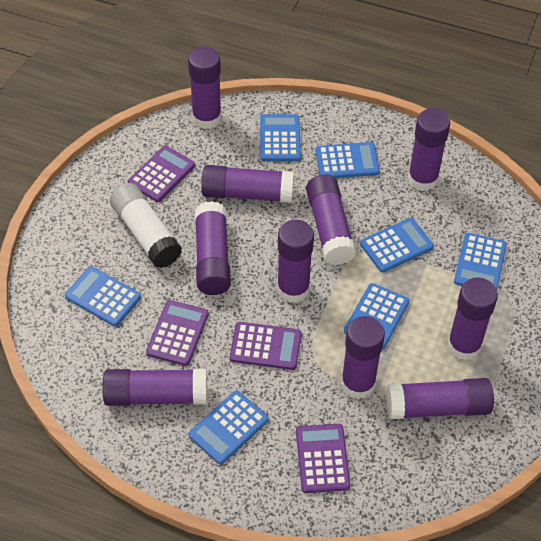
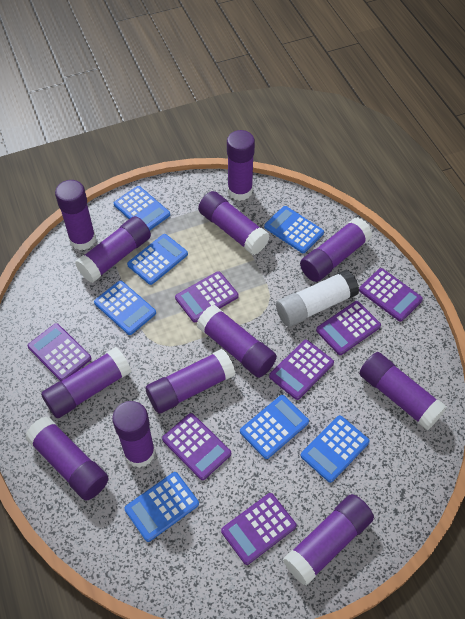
purple calculator: 4 -> 7
purple glue stick: 10 -> 12

